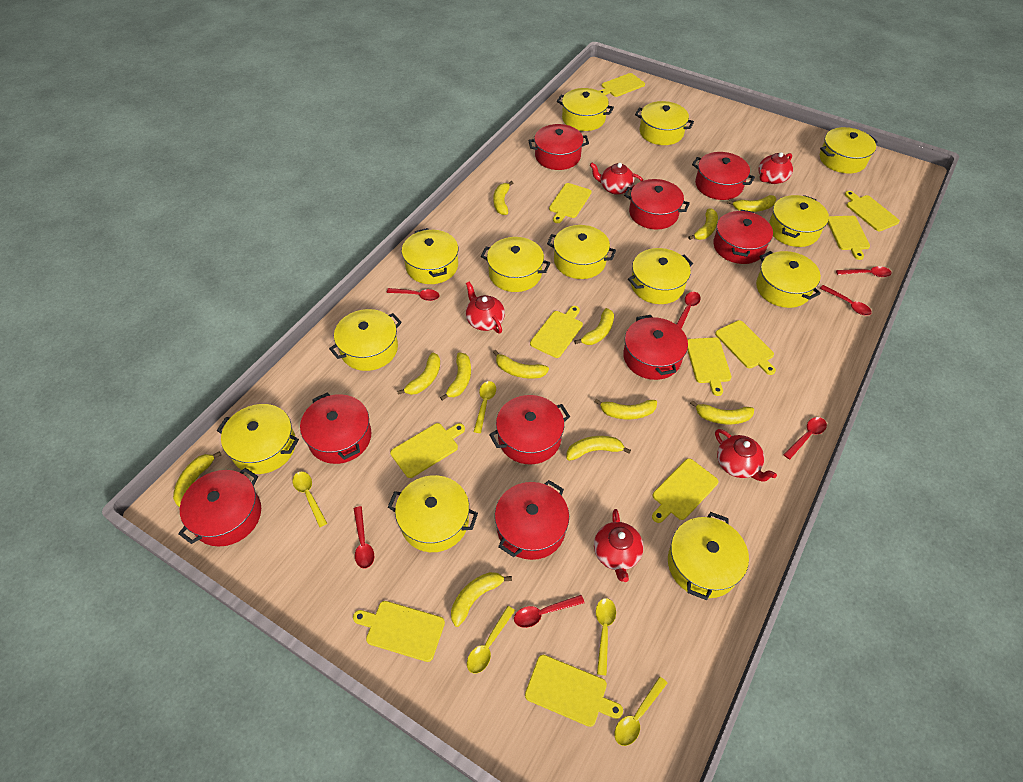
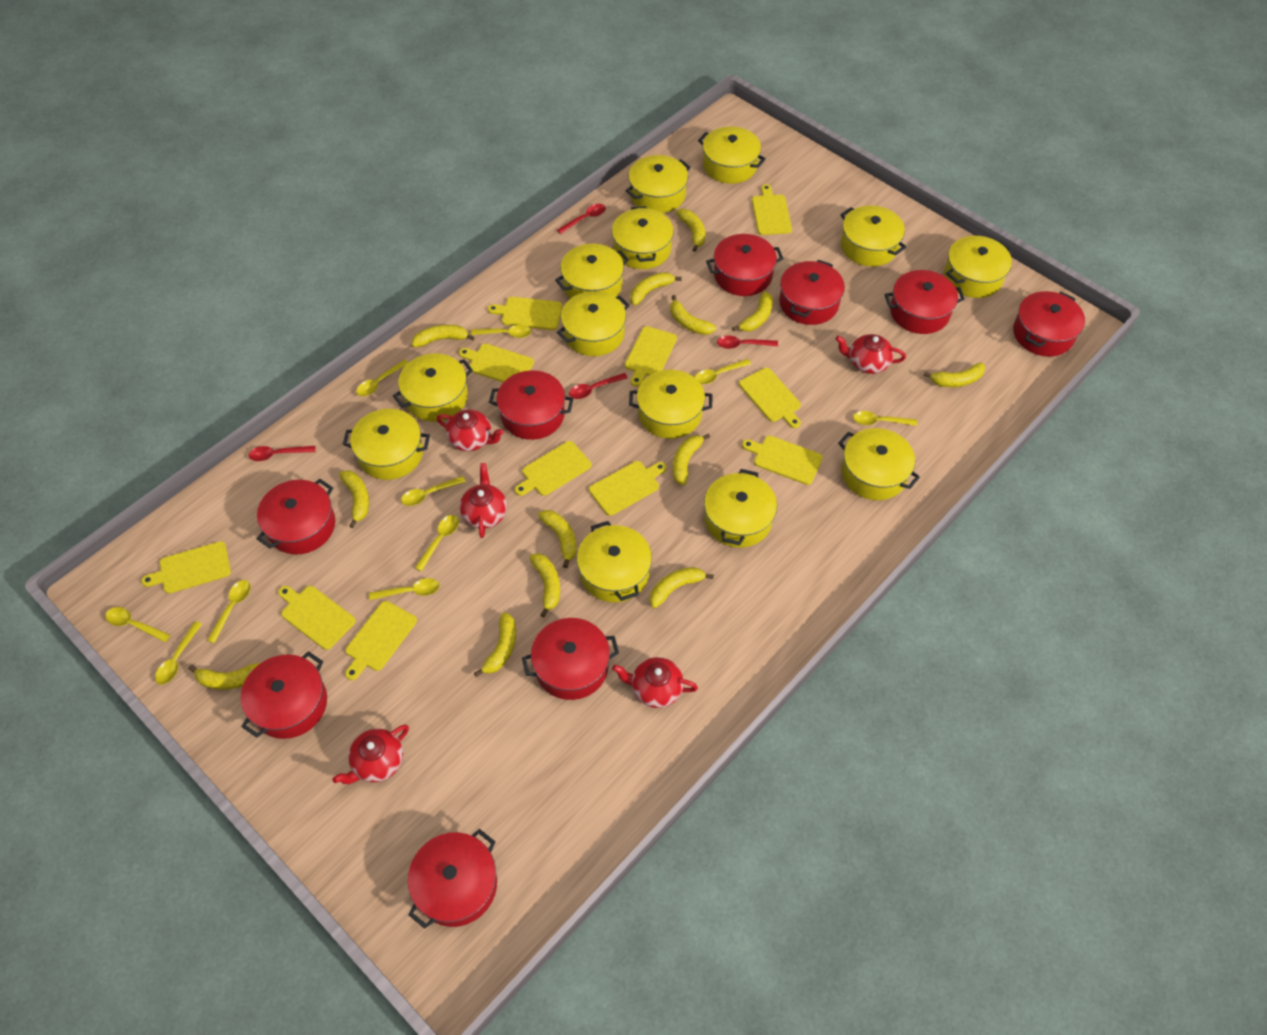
red spoon: 7 -> 4
yellow banana: 12 -> 13
yellow spoon: 5 -> 10

